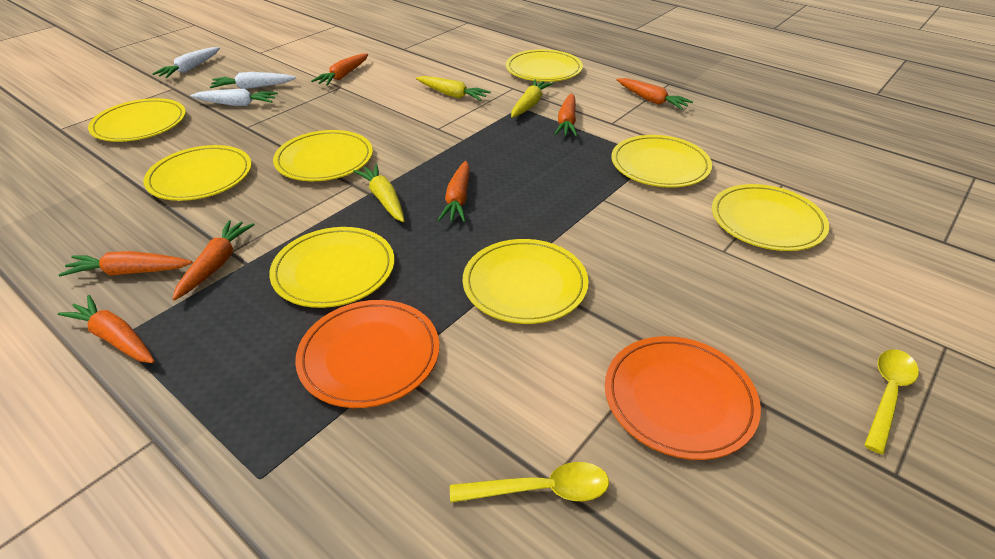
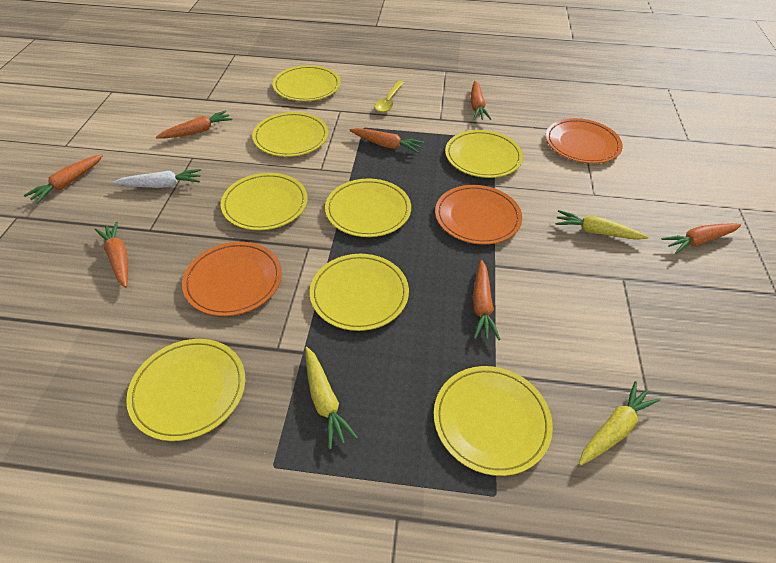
orange plate: 2 -> 3
white carrot: 3 -> 1
yellow spoon: 2 -> 1

